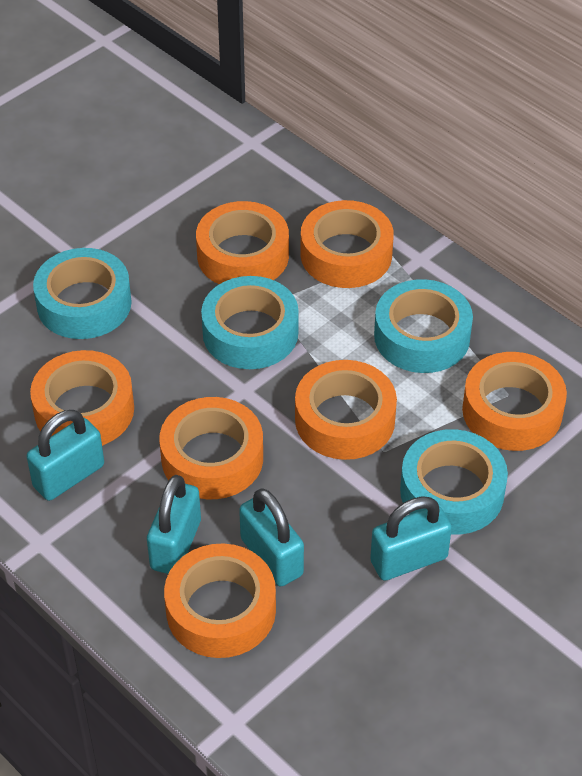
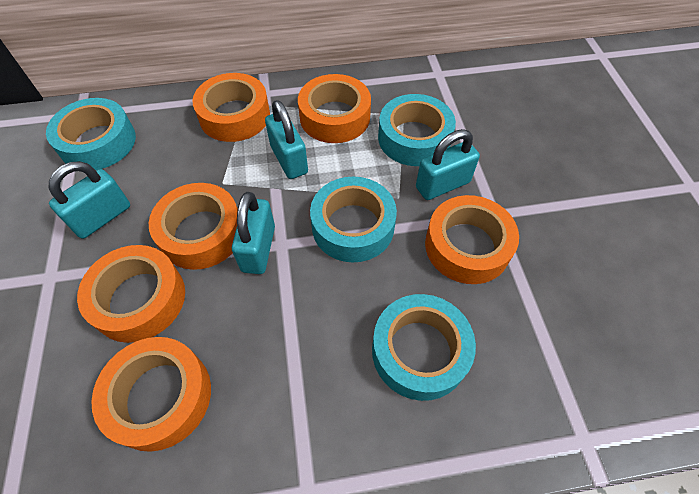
orange tape: 7 -> 6

